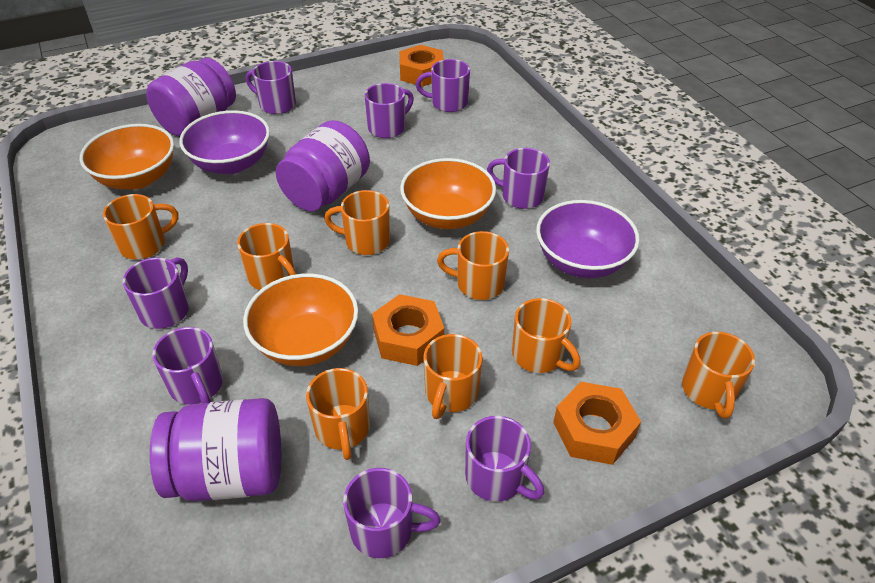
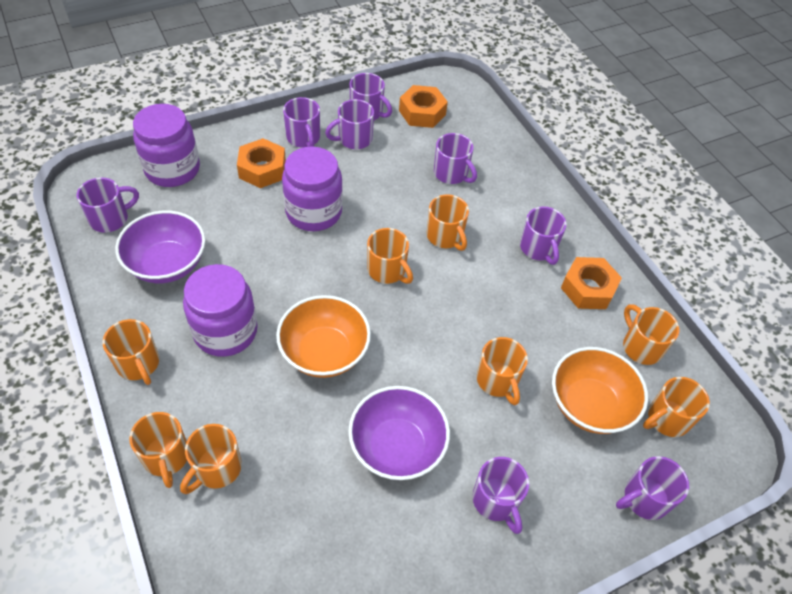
orange bowl: 3 -> 2

